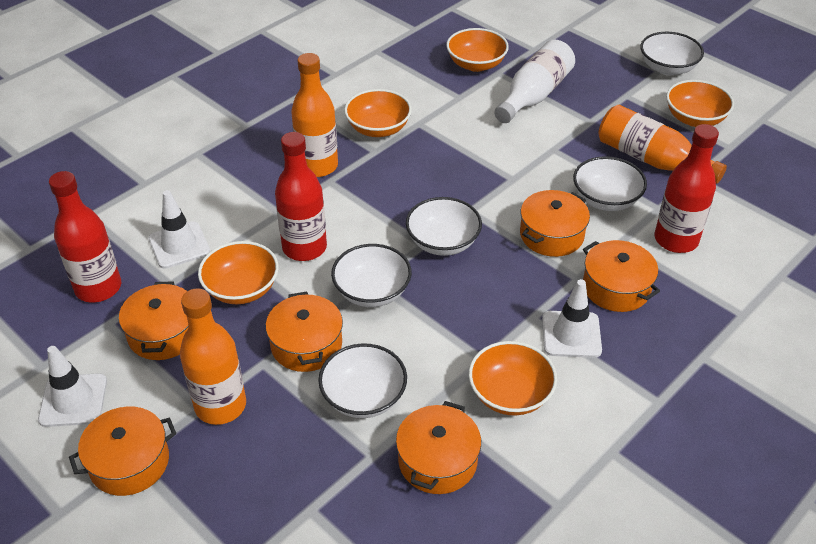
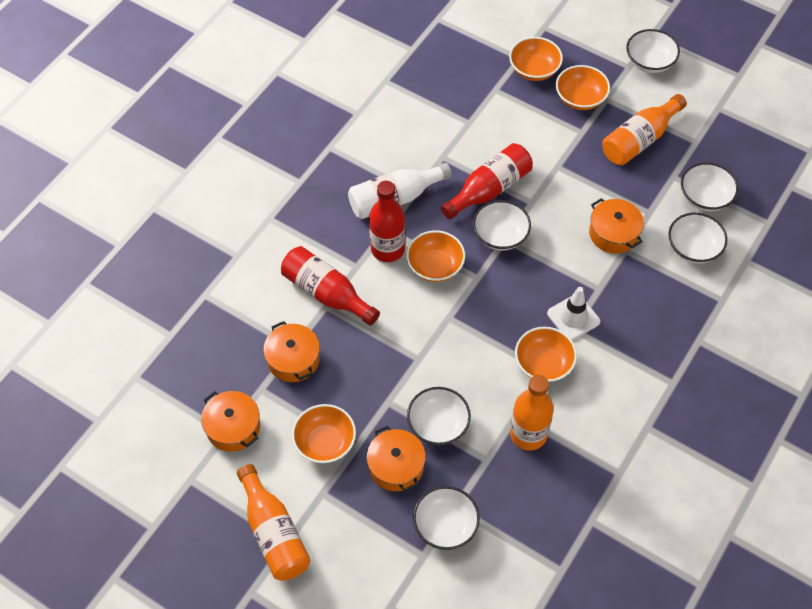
orange pot: 6 -> 4
white bowl: 5 -> 6
white traffic cone: 3 -> 1

